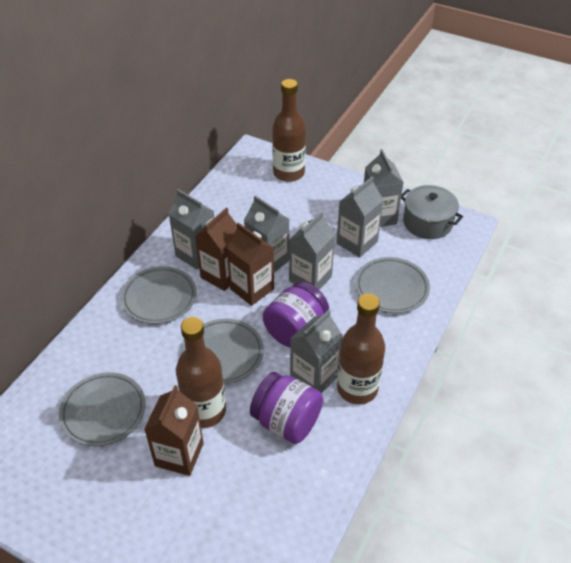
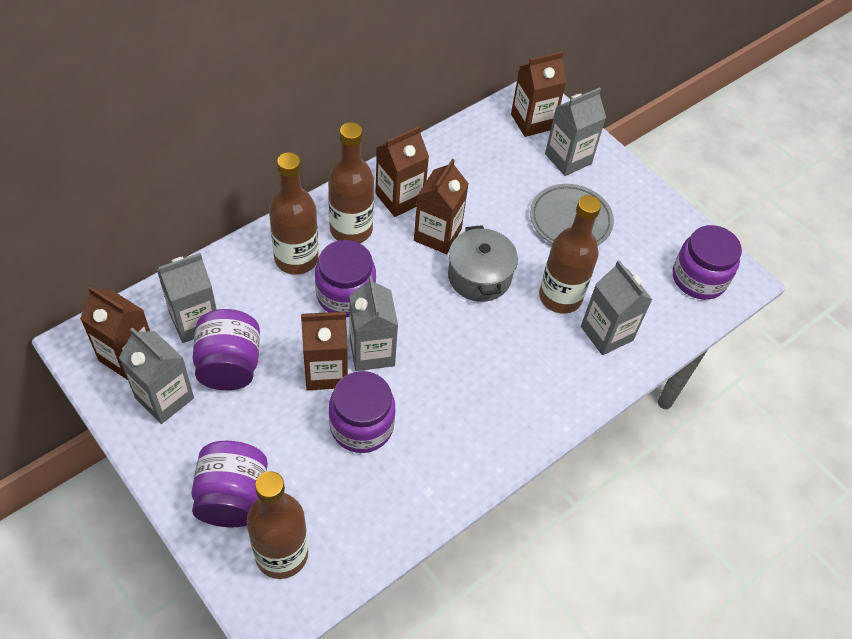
brown bottle: 3 -> 4
brown carton: 3 -> 5
grey carton: 6 -> 5
grey plate: 4 -> 1
purple jar: 2 -> 5

